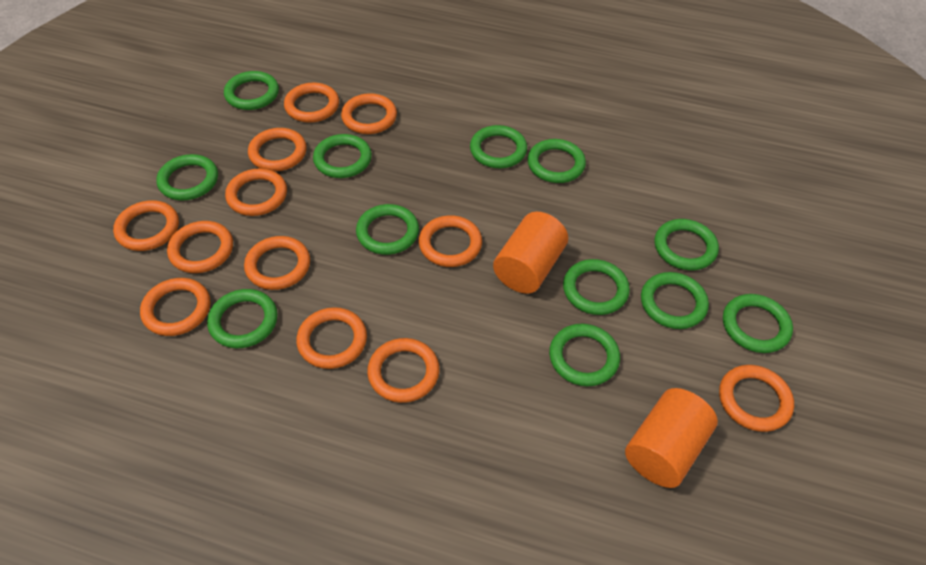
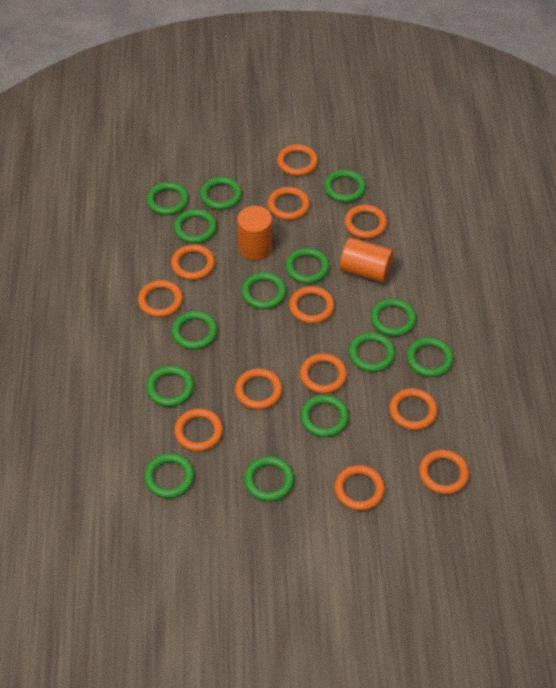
green ring: 12 -> 14

